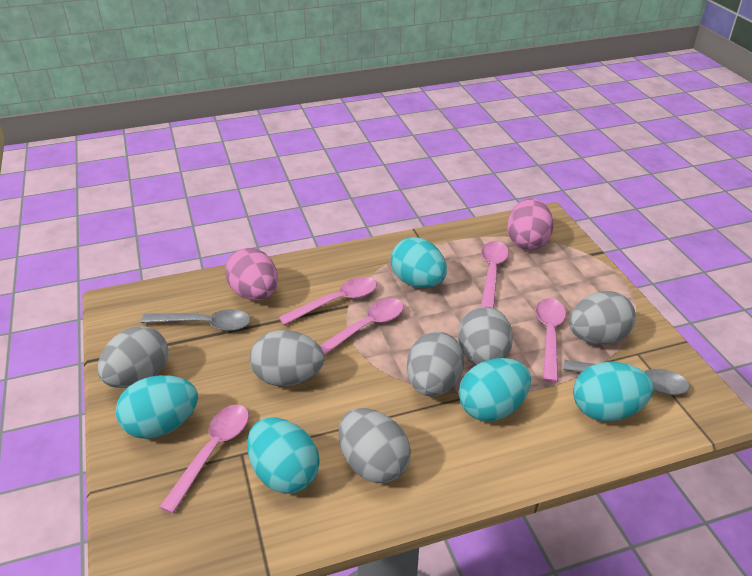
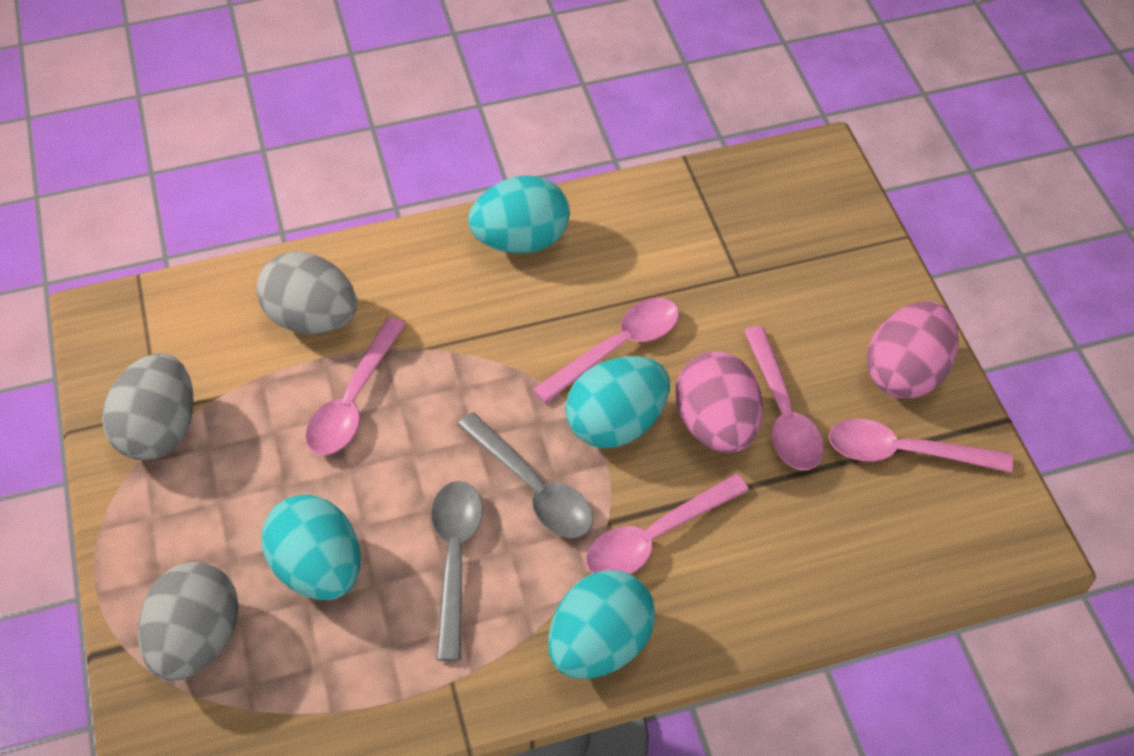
grey egg: 6 -> 3
turquoise egg: 5 -> 4

